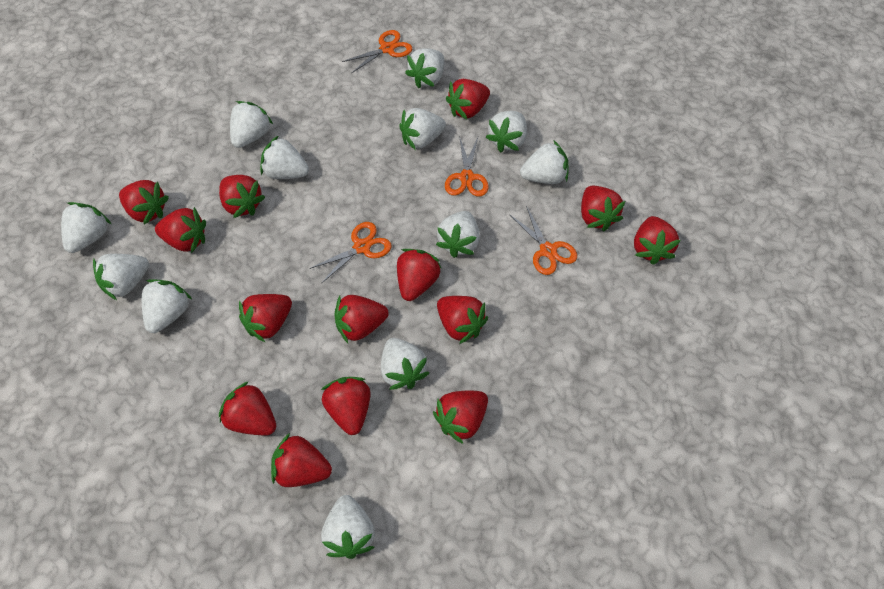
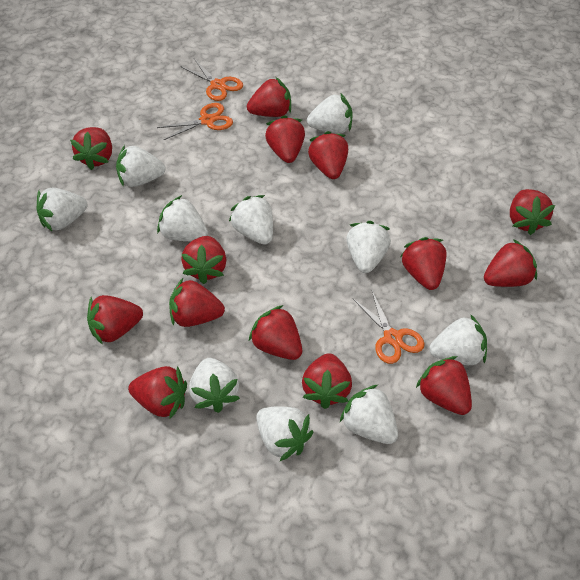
orange scissors: 4 -> 3
white strawberry: 12 -> 10

